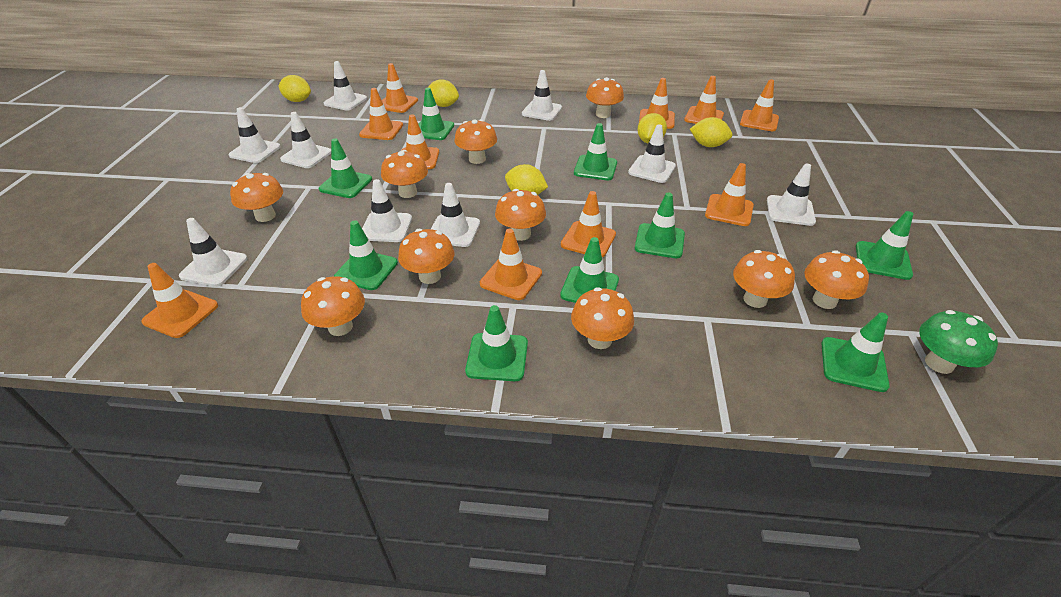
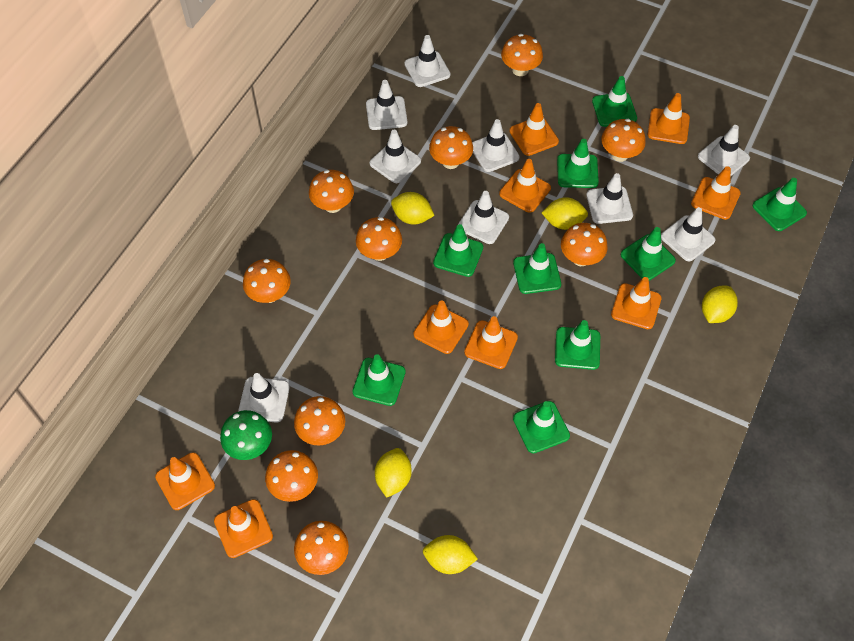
orange traffic cone: 10 -> 9

